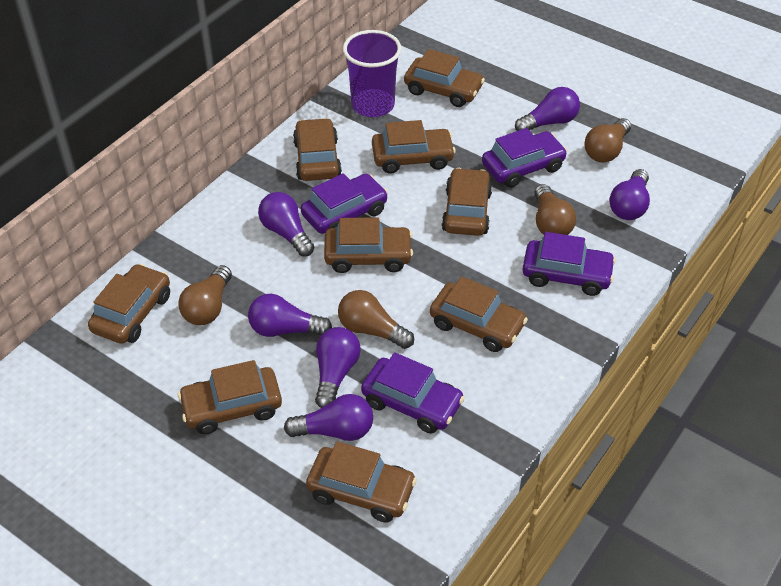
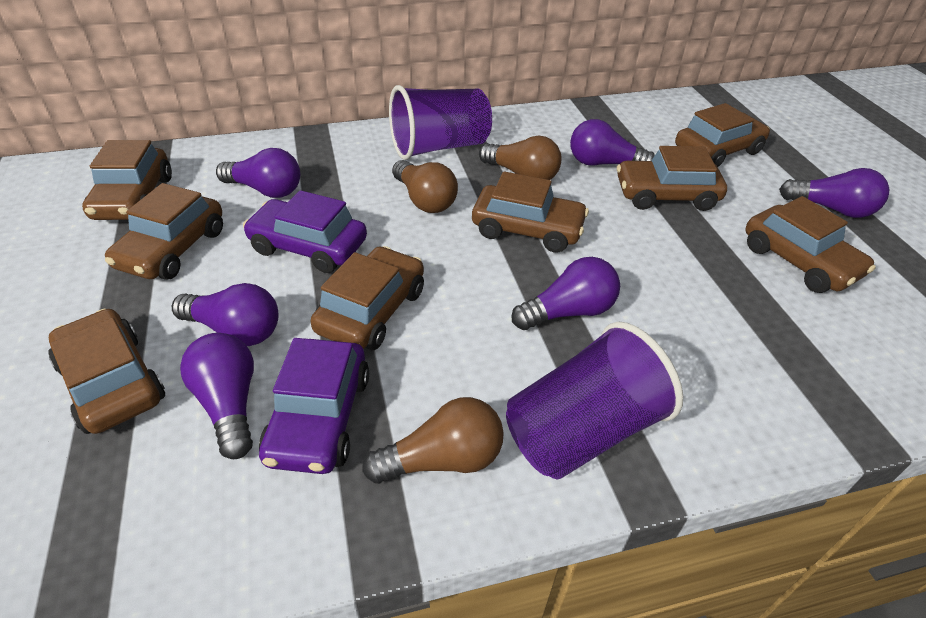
brown car: 9 -> 8
brown light bulb: 4 -> 3
purple car: 4 -> 2
purple cup: 1 -> 2

